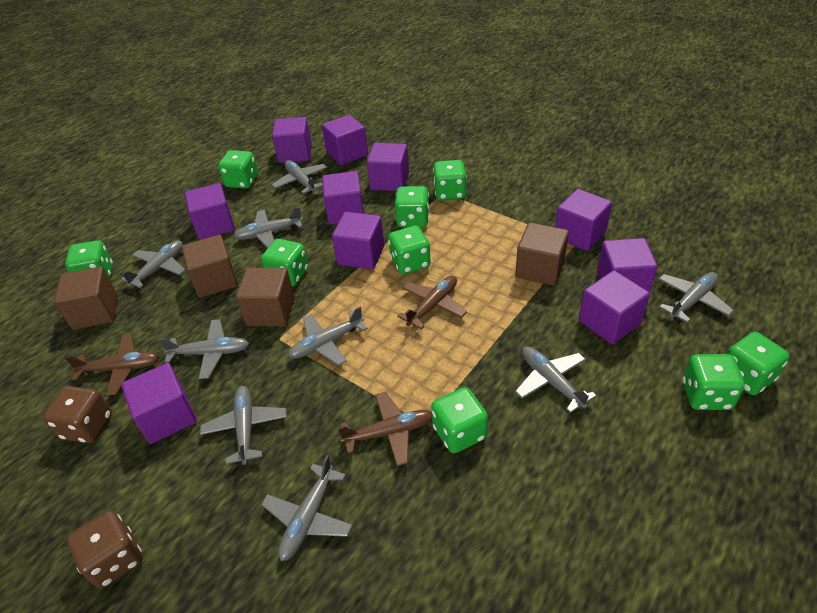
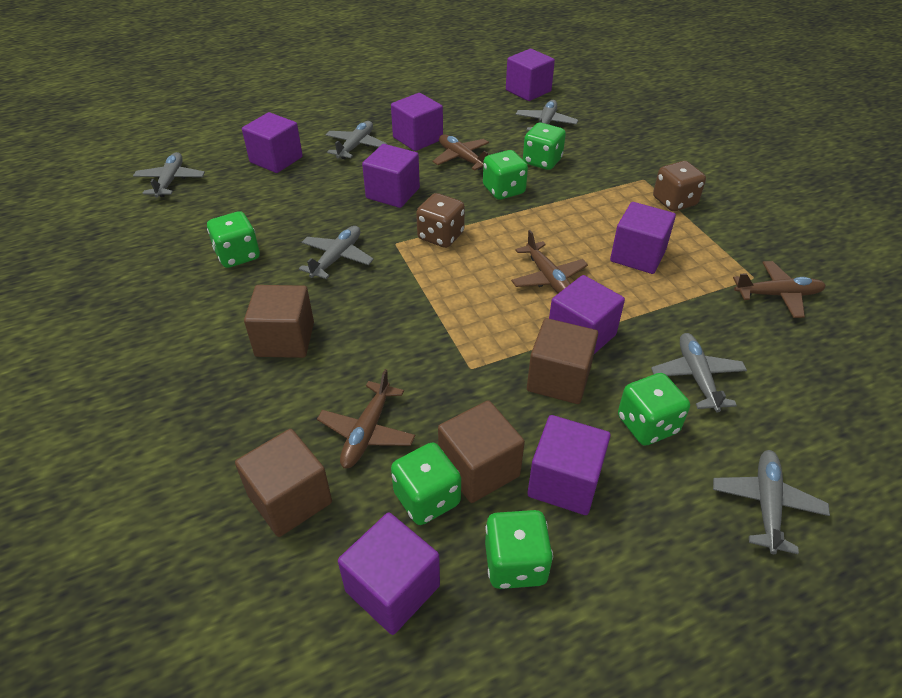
brown plane: 3 -> 4
green dice: 9 -> 6
grey plane: 9 -> 6
purple cube: 10 -> 8

